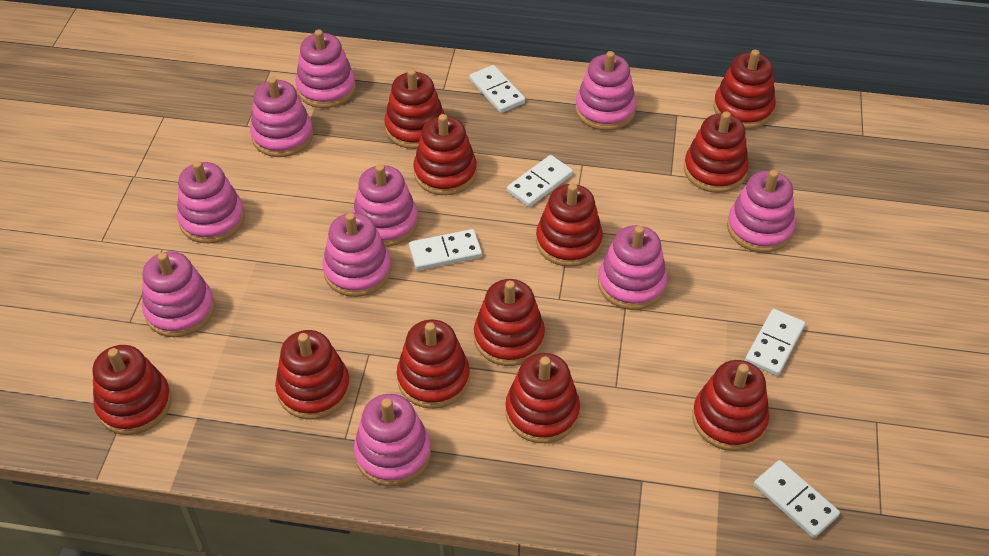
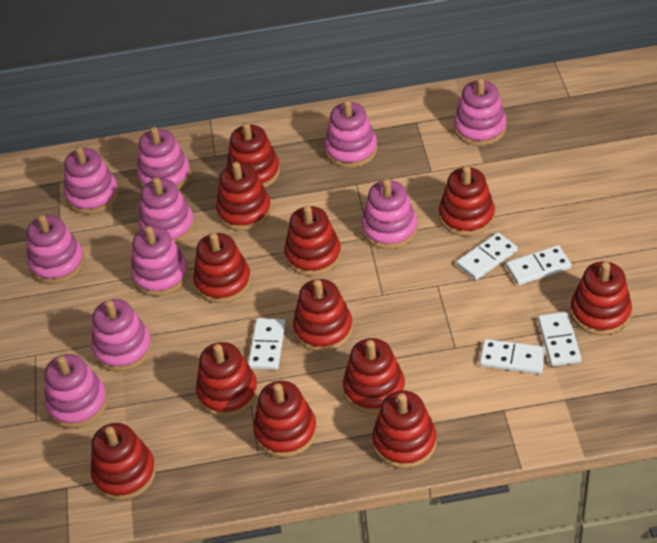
red stacking toy: 11 -> 12

